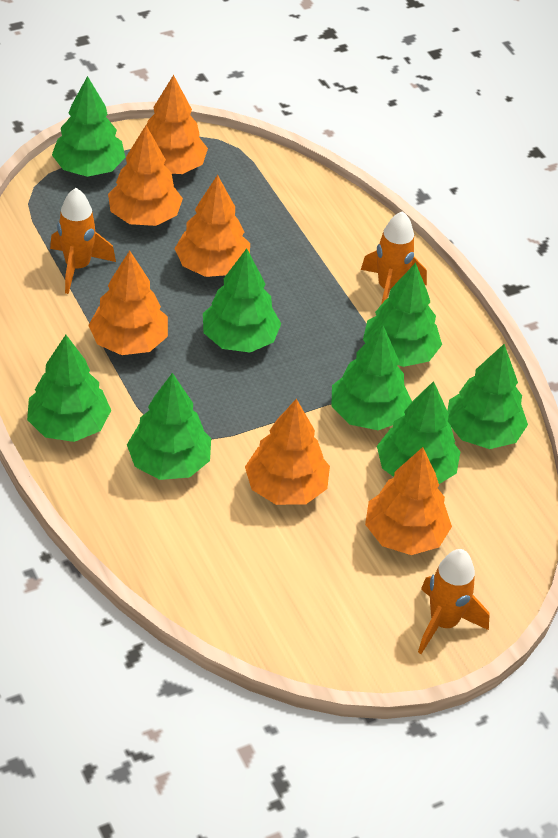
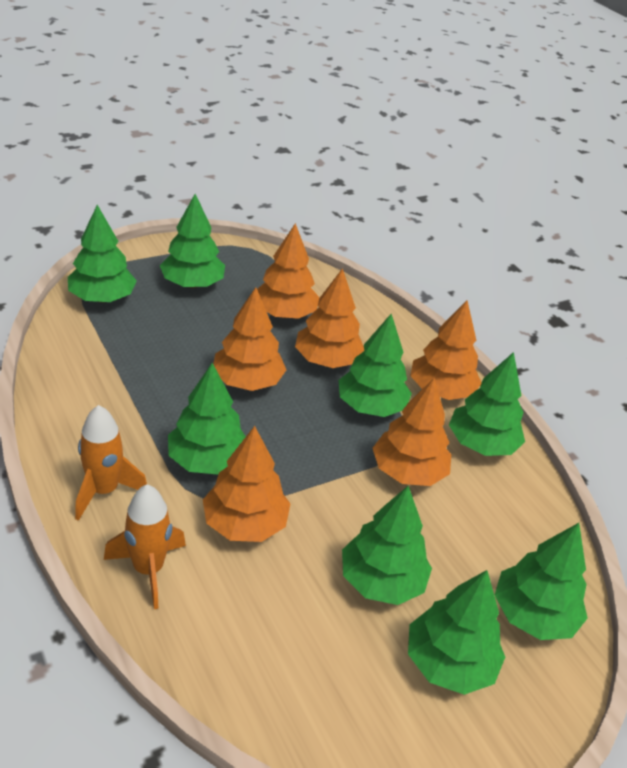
orange rocket: 3 -> 2

